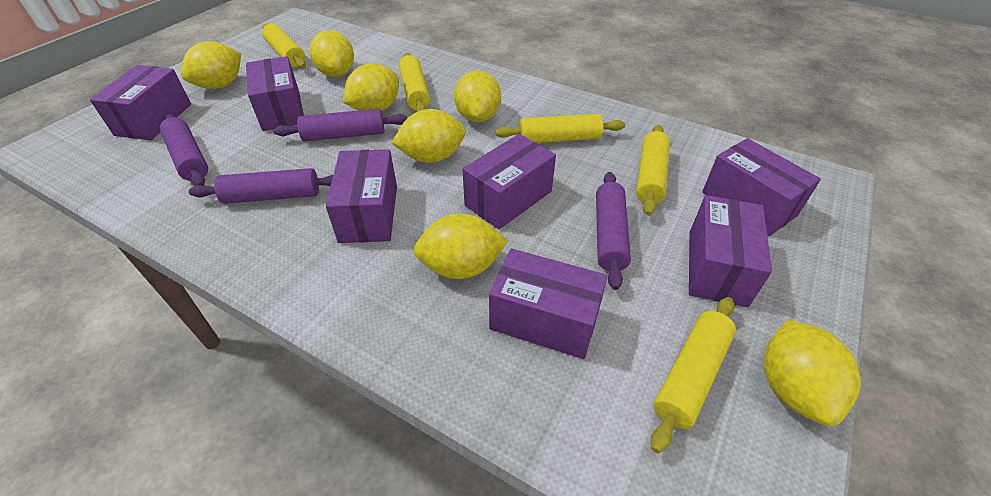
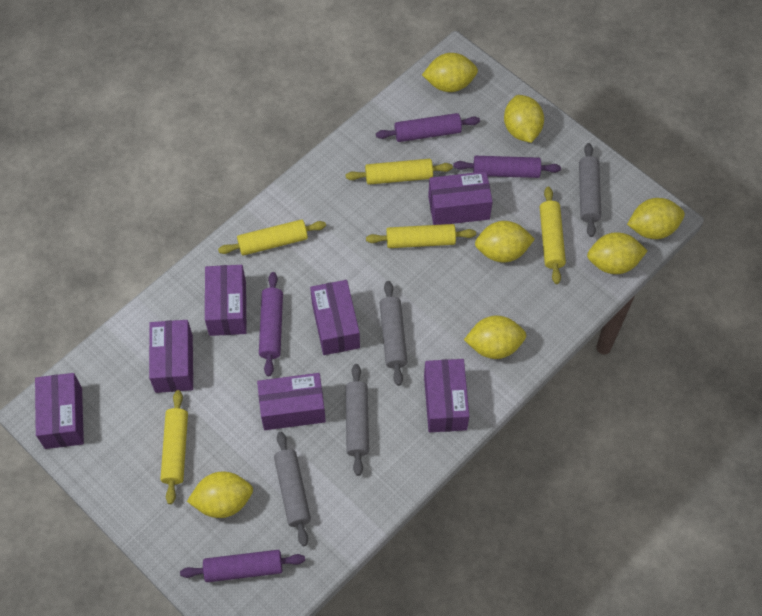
grey rolling pin: 0 -> 4

